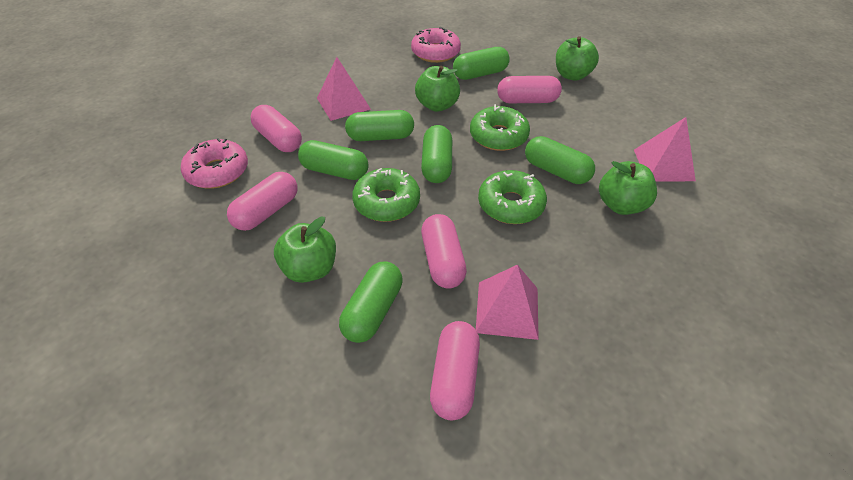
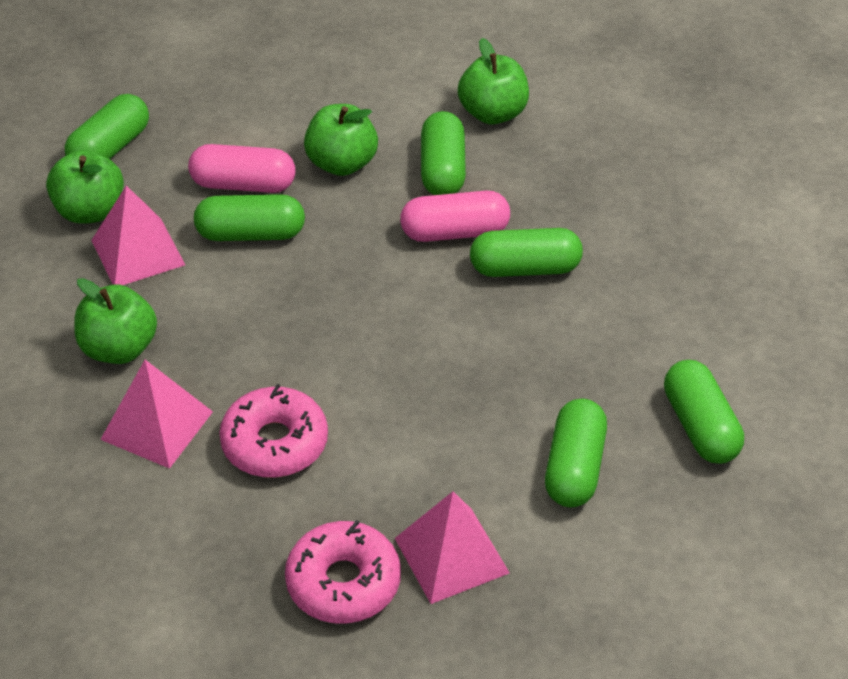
green donut: 3 -> 0
pink capsule: 5 -> 2

